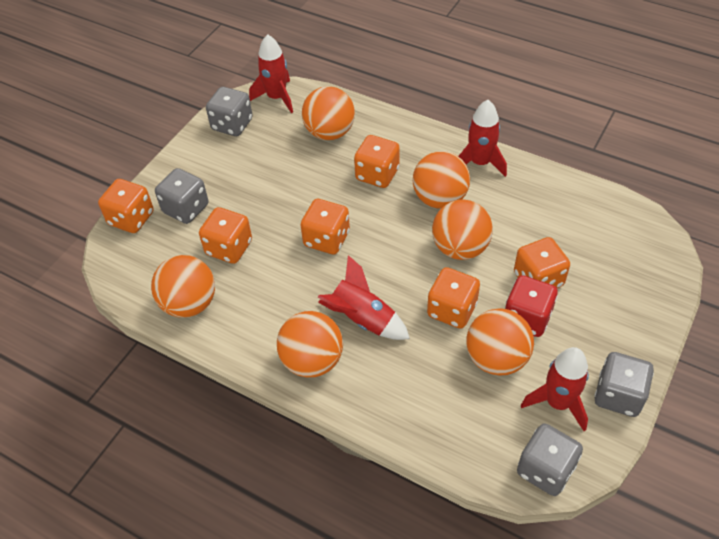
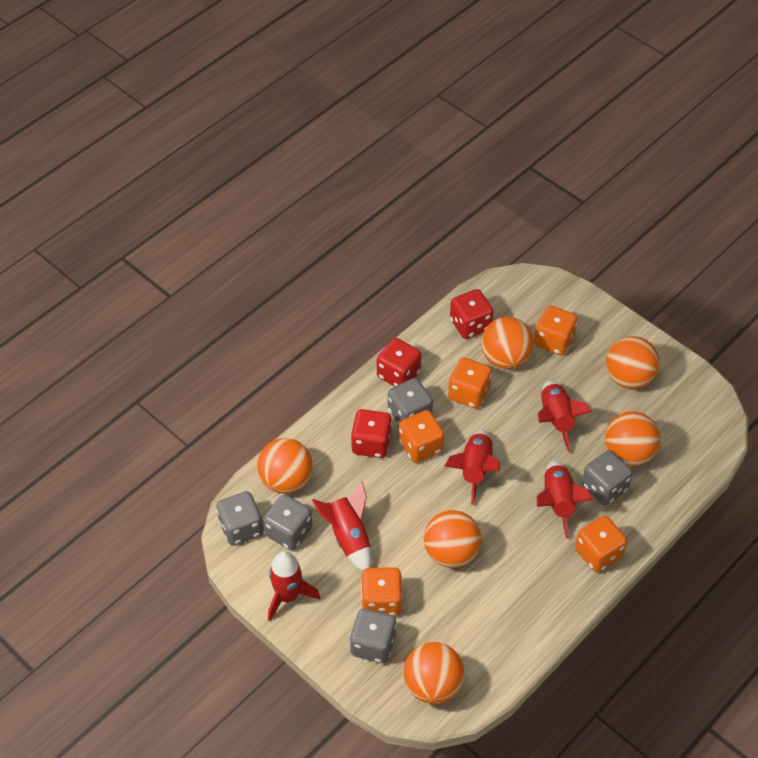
grey dice: 4 -> 5
orange dice: 6 -> 5
red dice: 1 -> 3
red rocket: 4 -> 5

